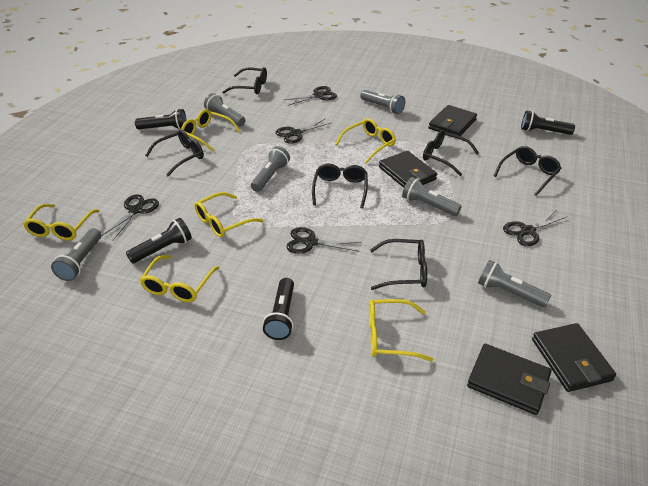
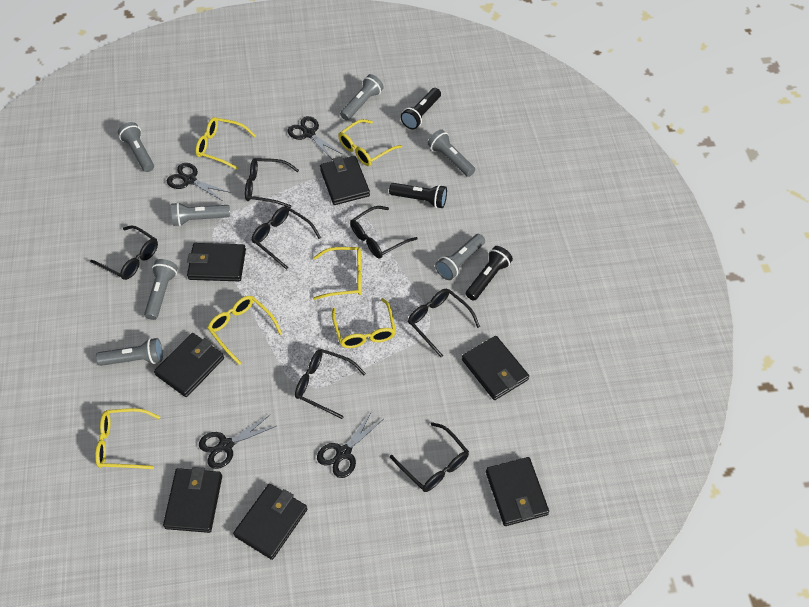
black flashlight: 4 -> 3
black glasses: 6 -> 7
black scissors: 5 -> 4
black wallet: 4 -> 7
grey flashlight: 6 -> 7

